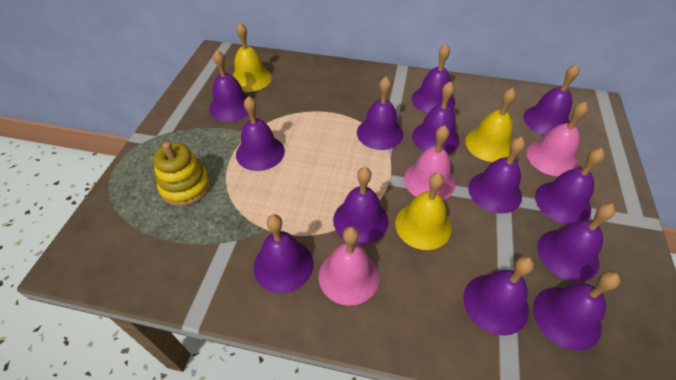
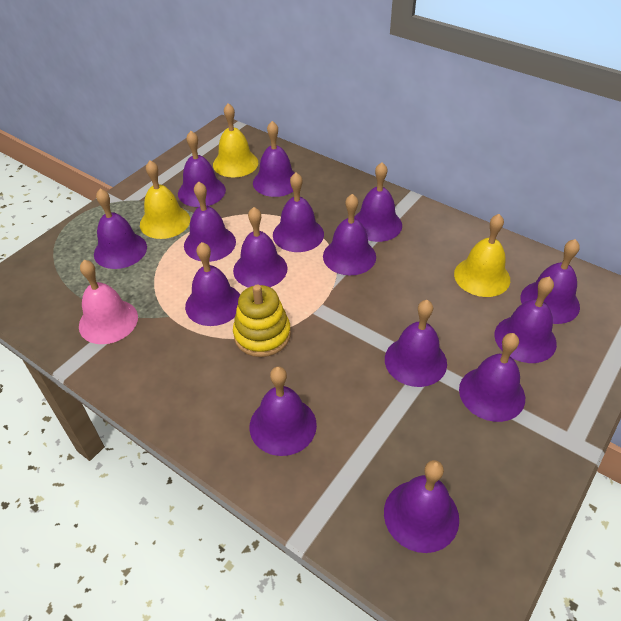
pink bell: 3 -> 1
purple bell: 13 -> 15

